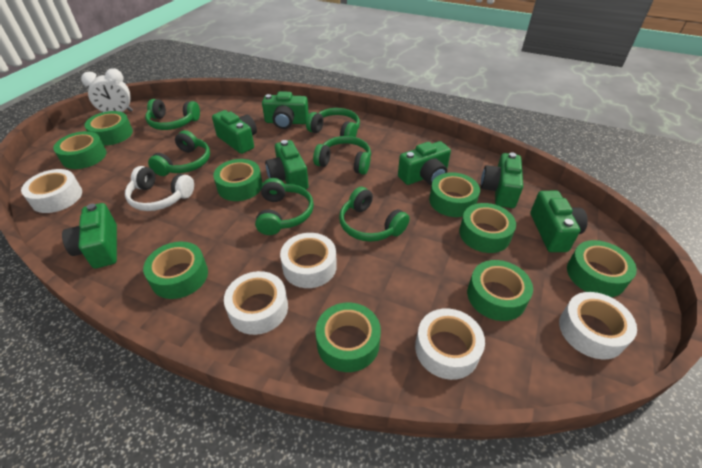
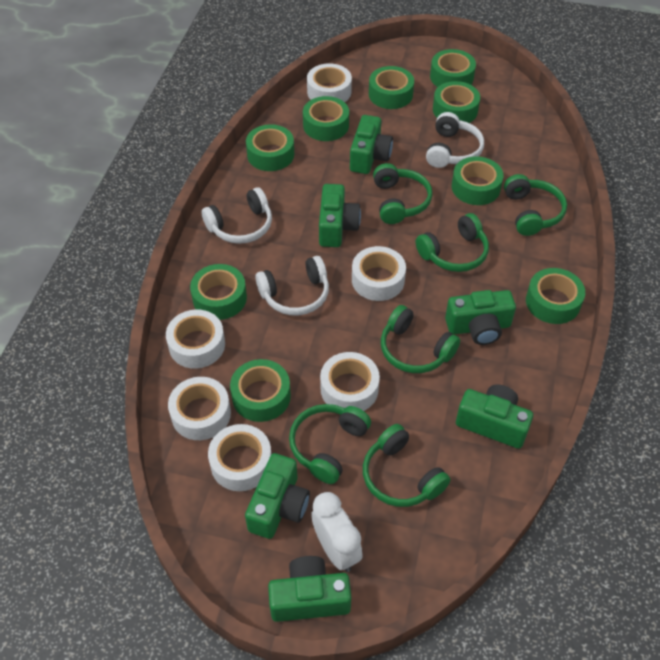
green camera: 7 -> 6
white headphones: 1 -> 3
white tape: 5 -> 6

